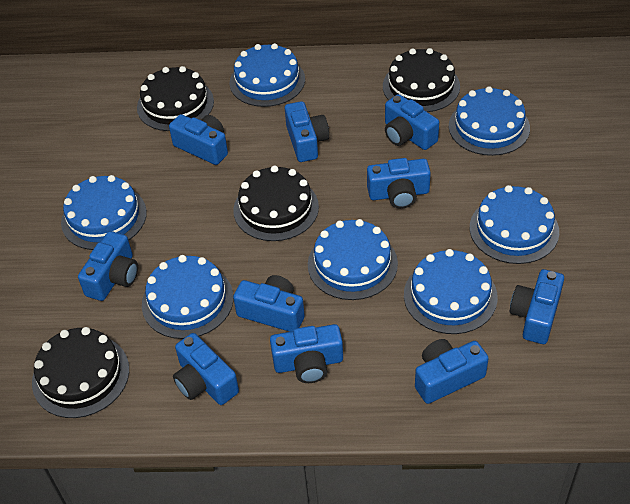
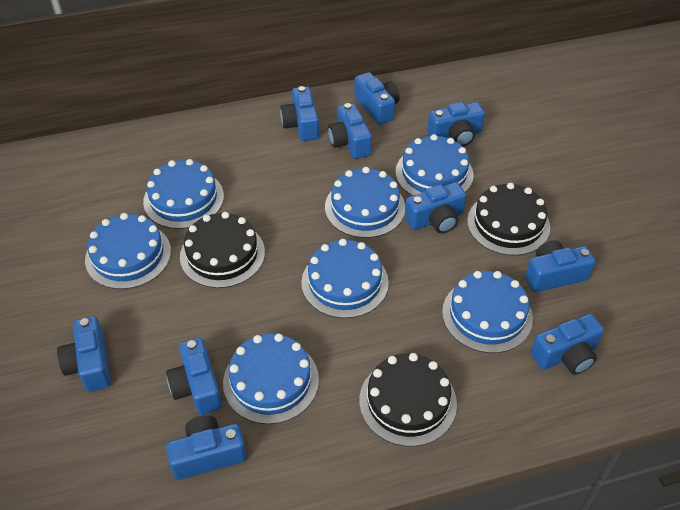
black cake: 4 -> 3

